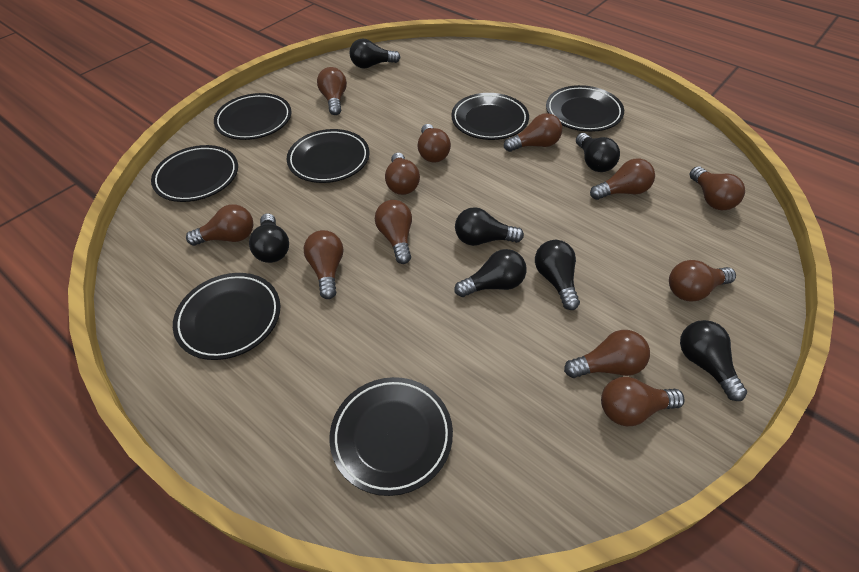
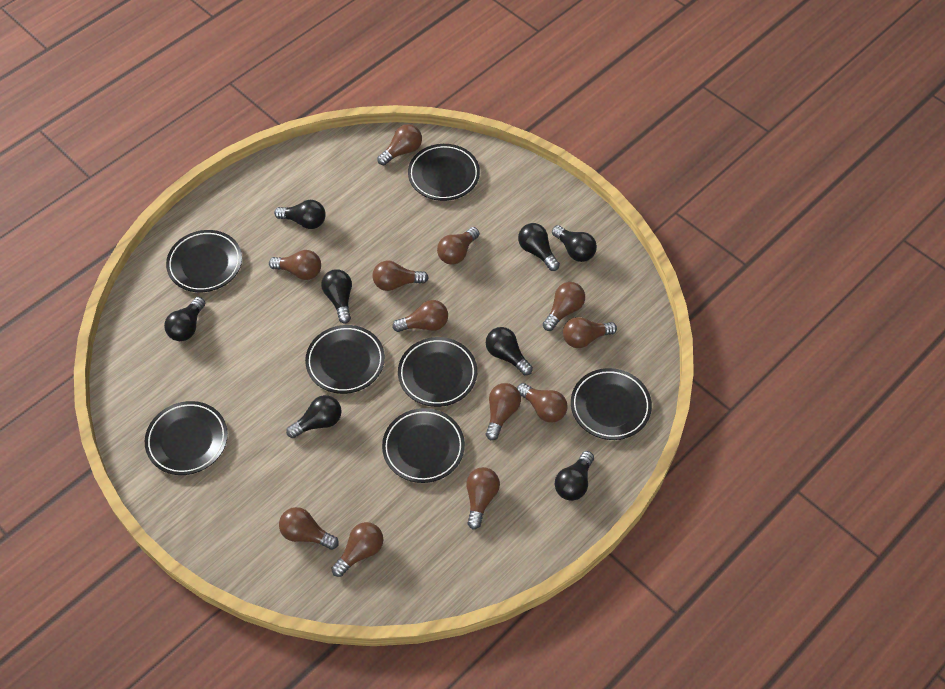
black light bulb: 7 -> 8

